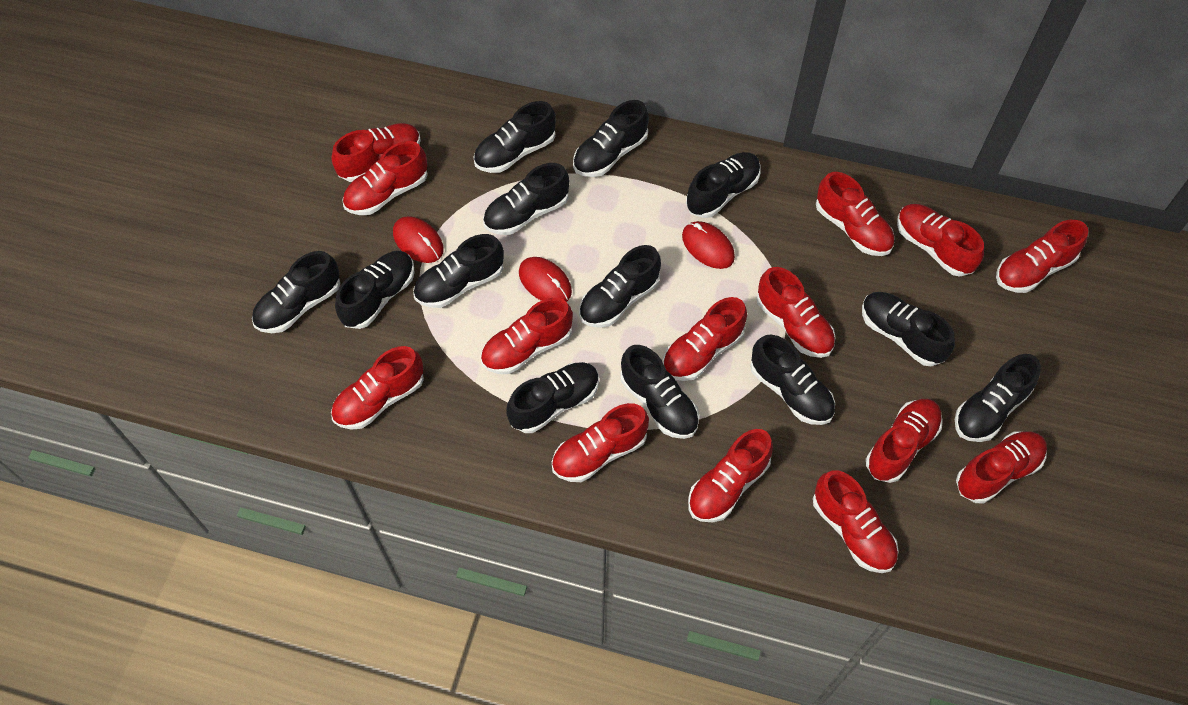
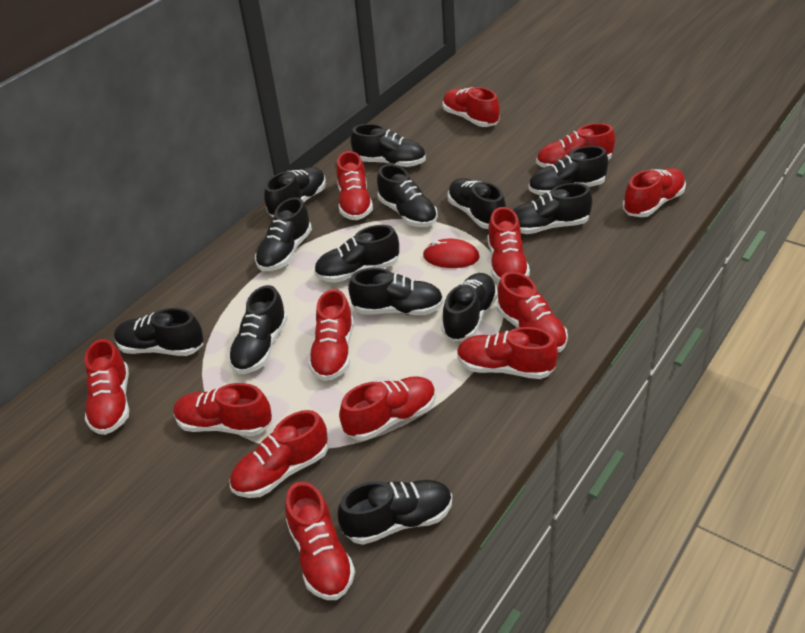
red mouse: 3 -> 1
red shoe: 14 -> 13

